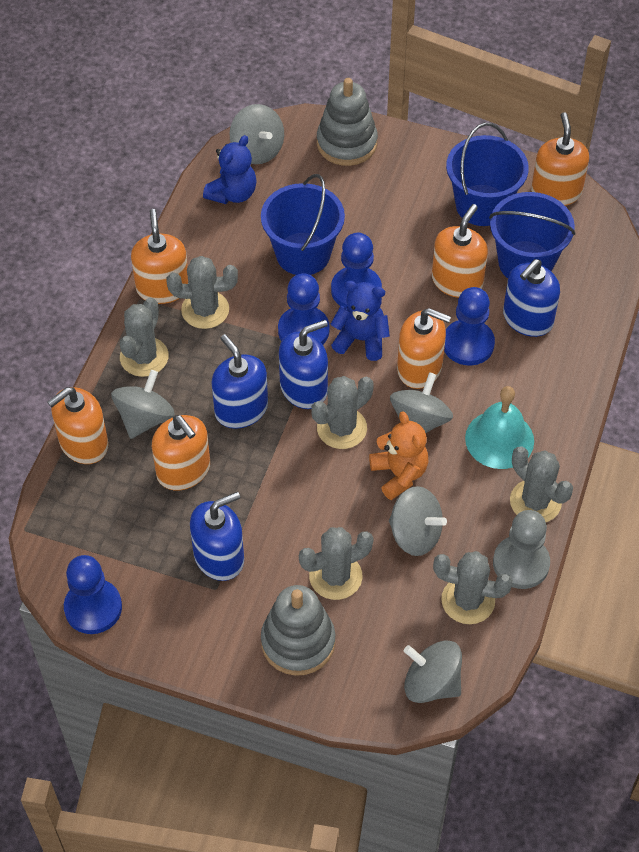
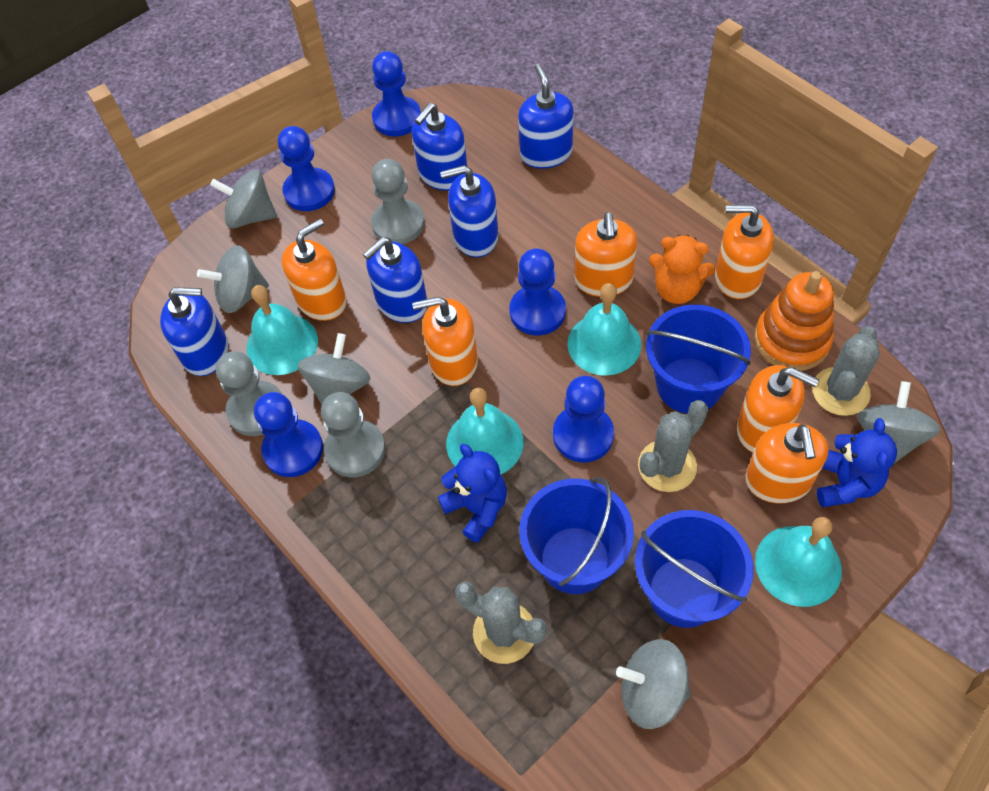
blue pawn: 4 -> 5
blue soap dispenser: 4 -> 5
grey cactus: 6 -> 3
grey pawn: 1 -> 3
grey stacking toy: 2 -> 0
orange stacking toy: 0 -> 1
turquoise bell: 1 -> 4

